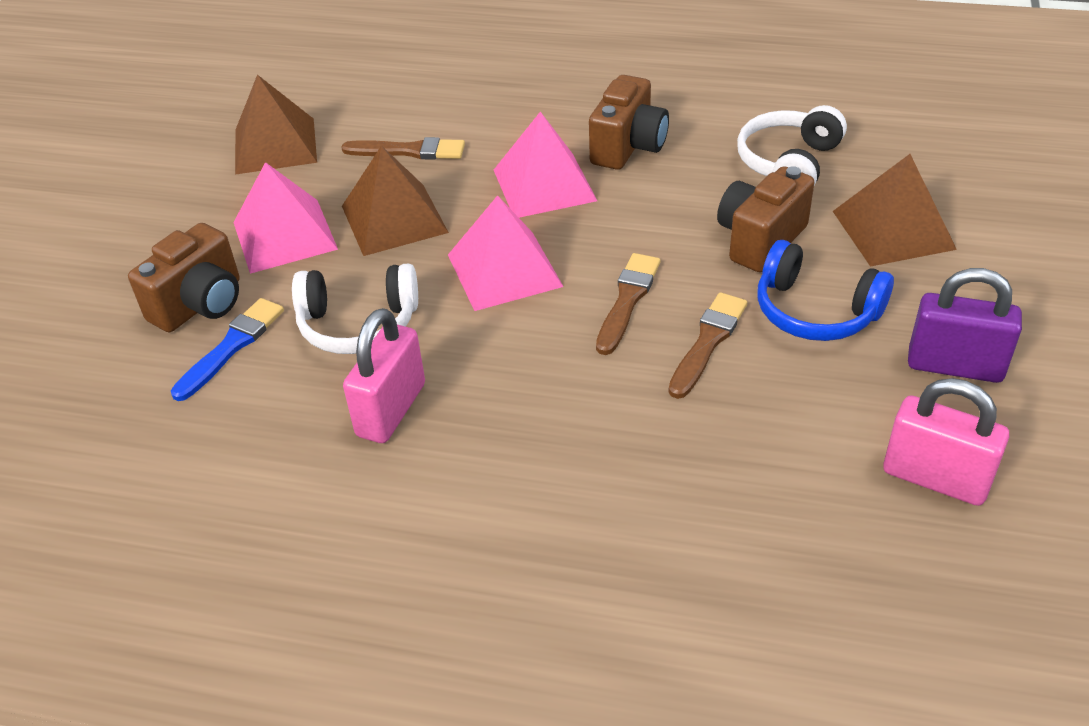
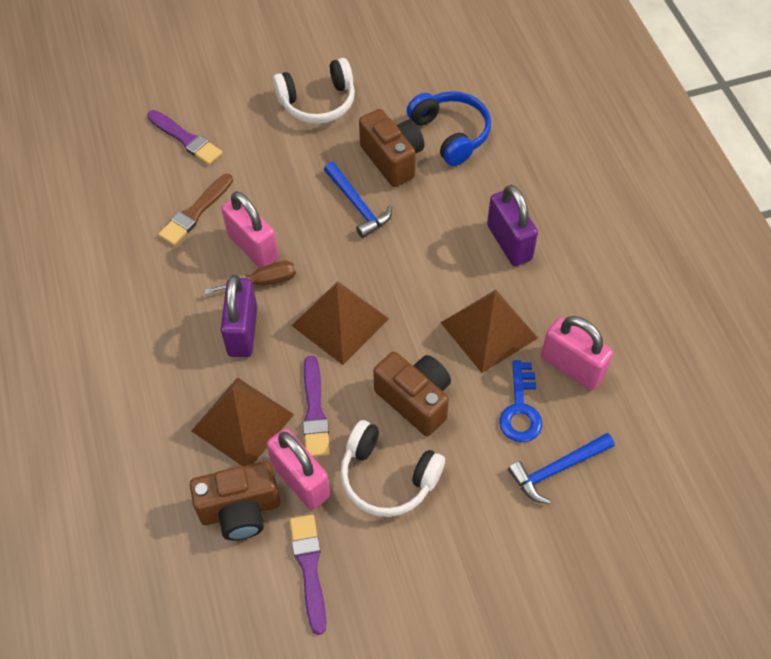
blue brush: 1 -> 0
blue hammer: 0 -> 2
blue key: 0 -> 1
brown brush: 3 -> 1
brown screwdriver: 0 -> 1
pink padlock: 2 -> 3
pink pyramid: 3 -> 0
purple brush: 0 -> 3
purple padlock: 1 -> 2

